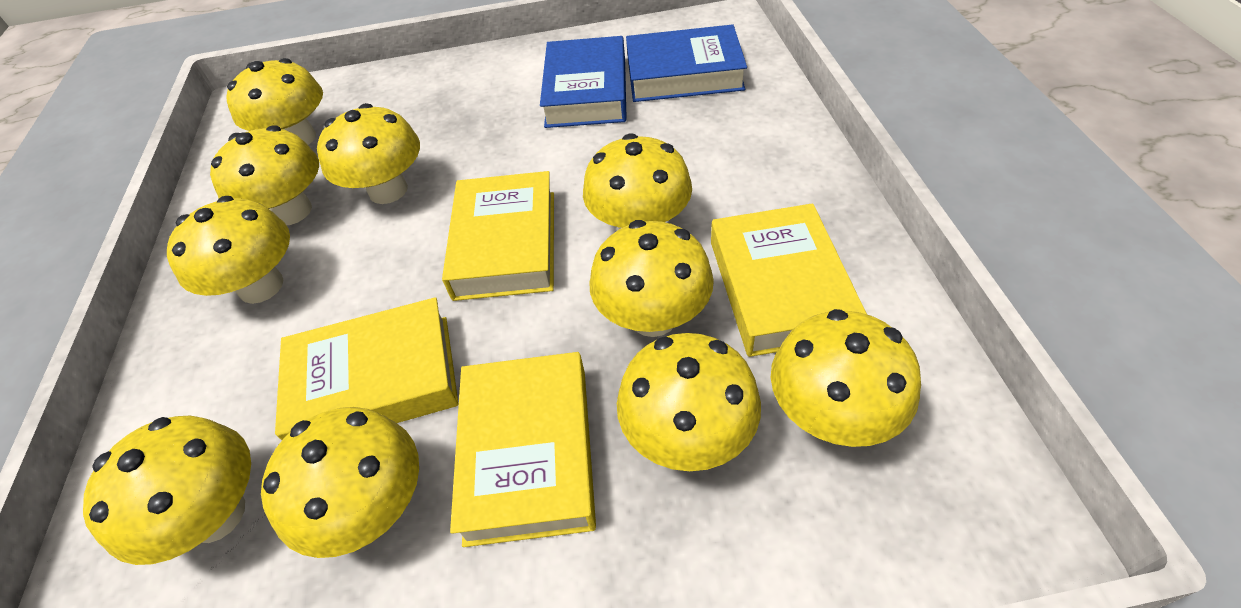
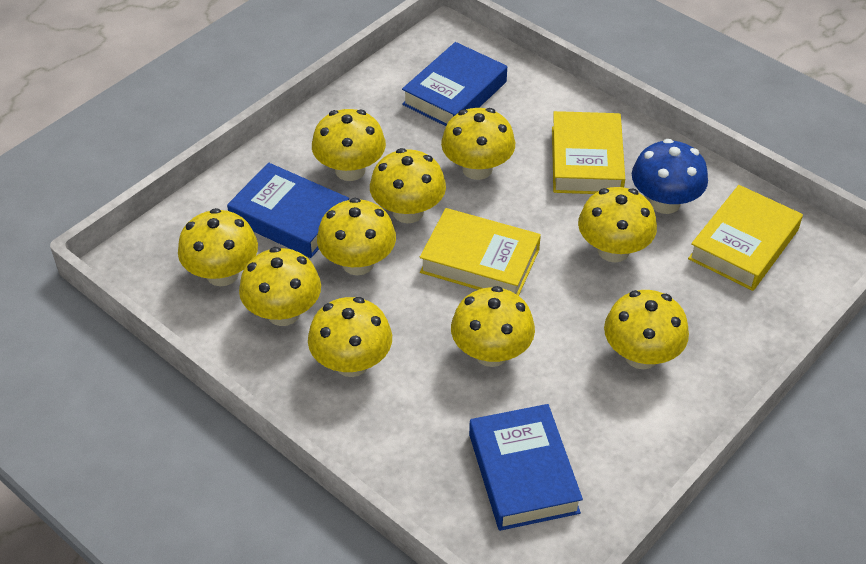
blue book: 2 -> 3
blue mushroom: 0 -> 1
yellow book: 4 -> 3

